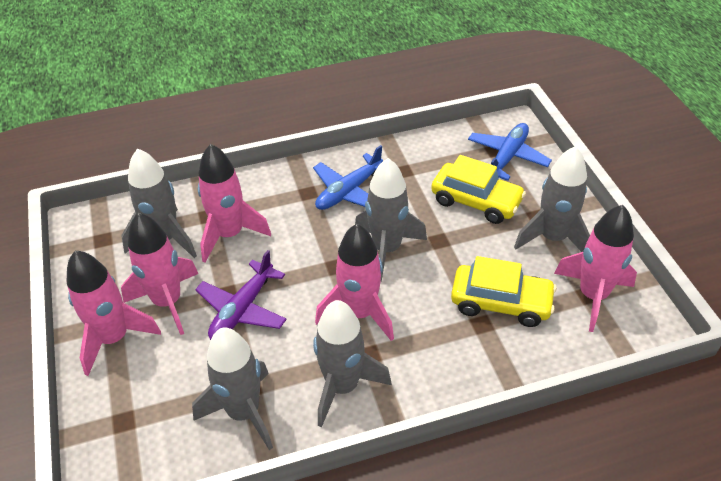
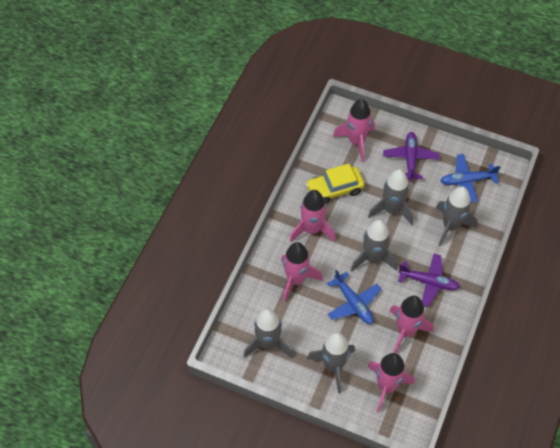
purple plane: 1 -> 2
yellow car: 2 -> 1

